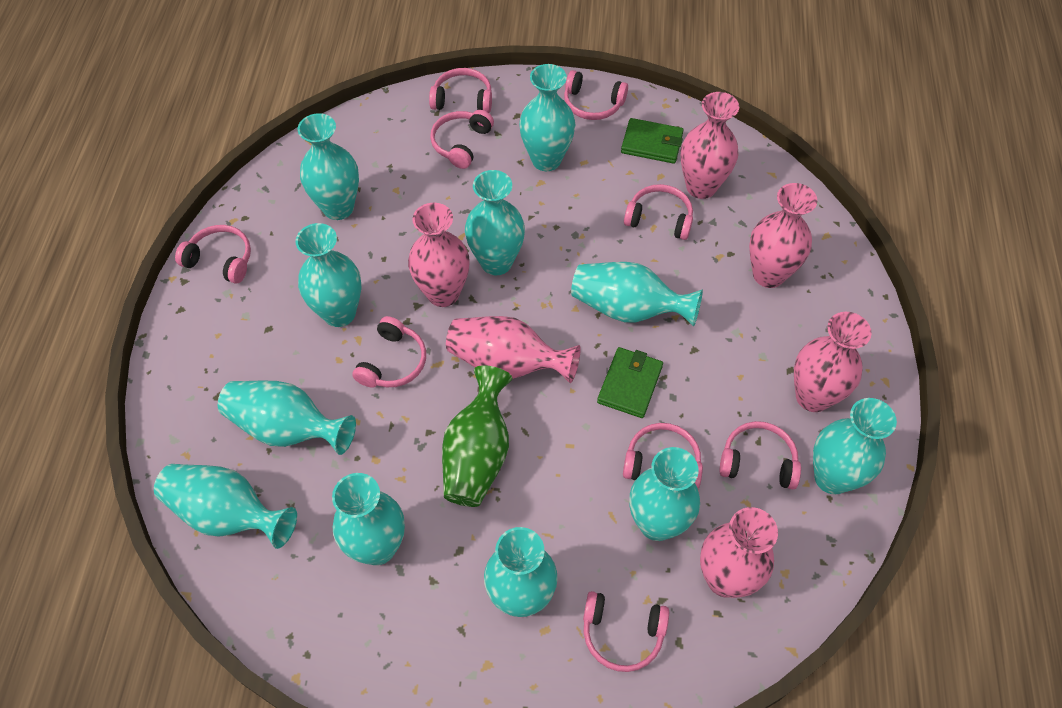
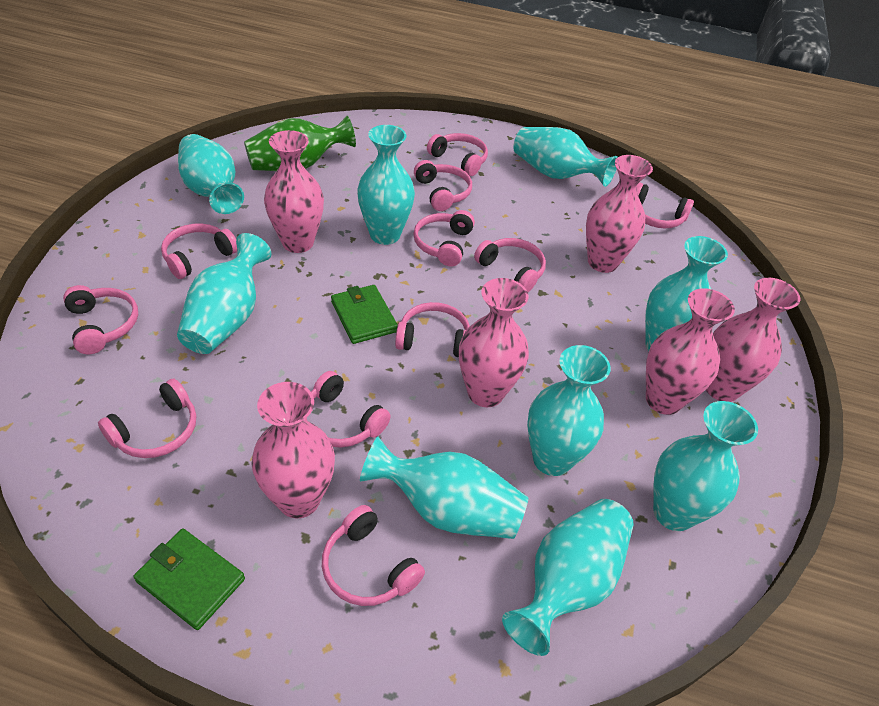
pink headphones: 9 -> 11
turquoise vase: 11 -> 9

